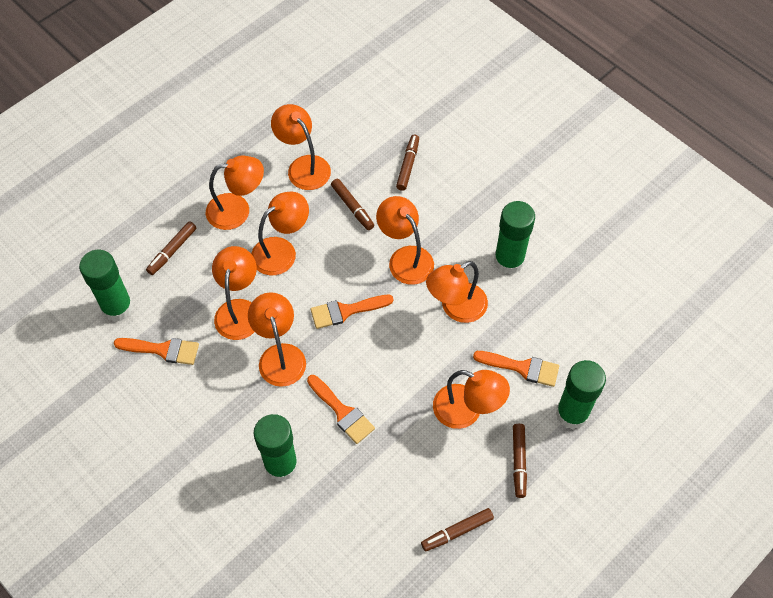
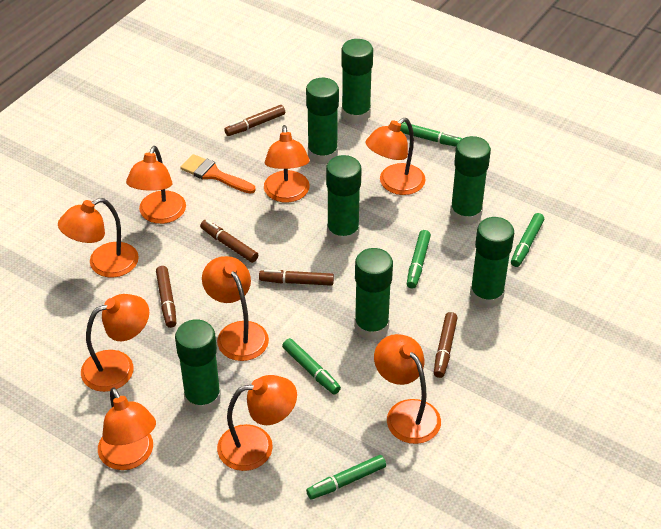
green glue stick: 4 -> 7
green marker: 0 -> 5
orange brush: 4 -> 1
orange lamp: 8 -> 9

